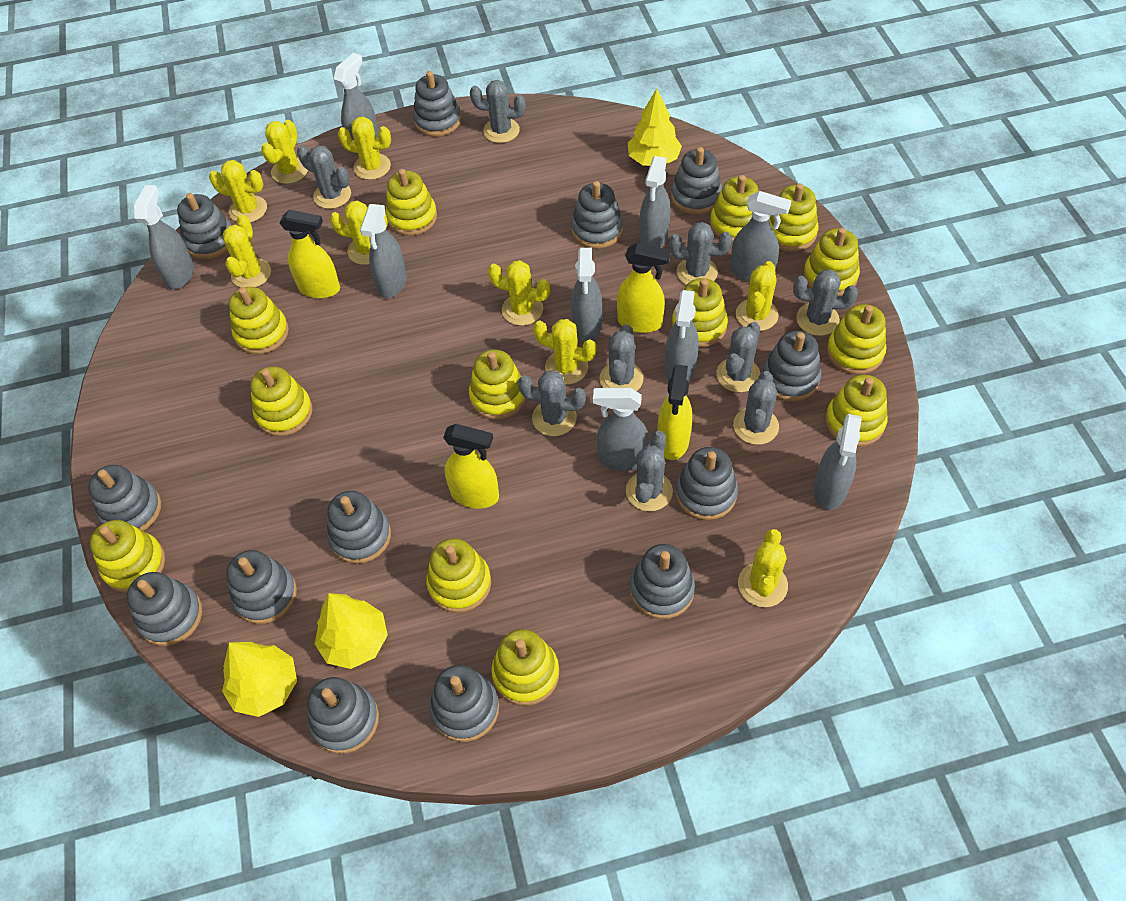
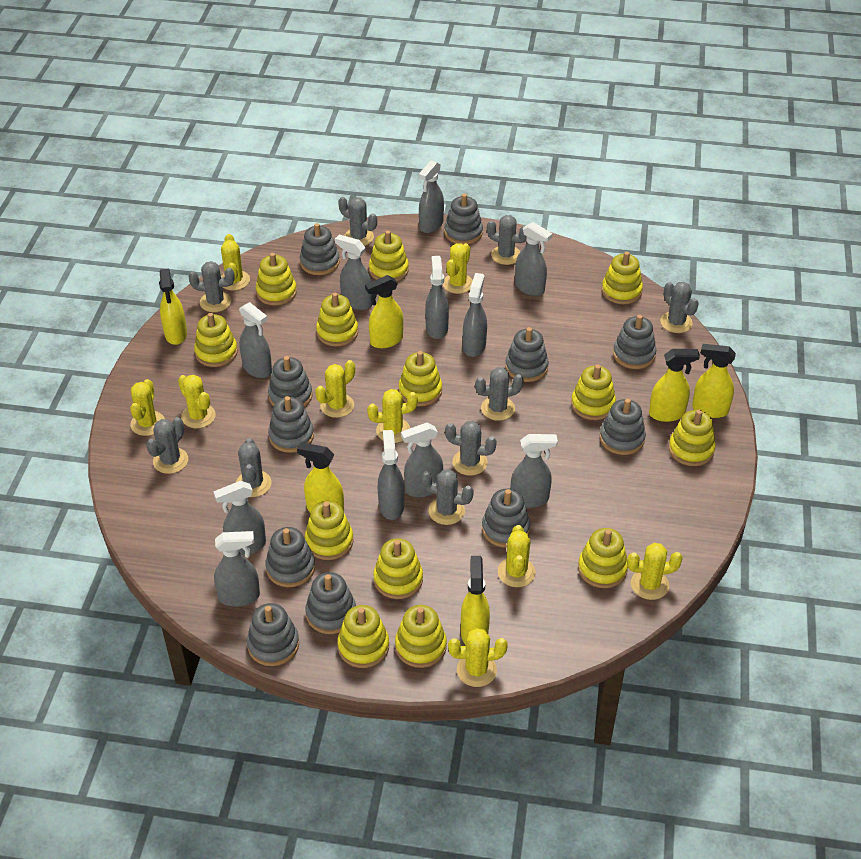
grey spray bottle: 9 -> 11
grey stacking toy: 13 -> 11
yellow spray bottle: 4 -> 6
yellow tree: 3 -> 0

